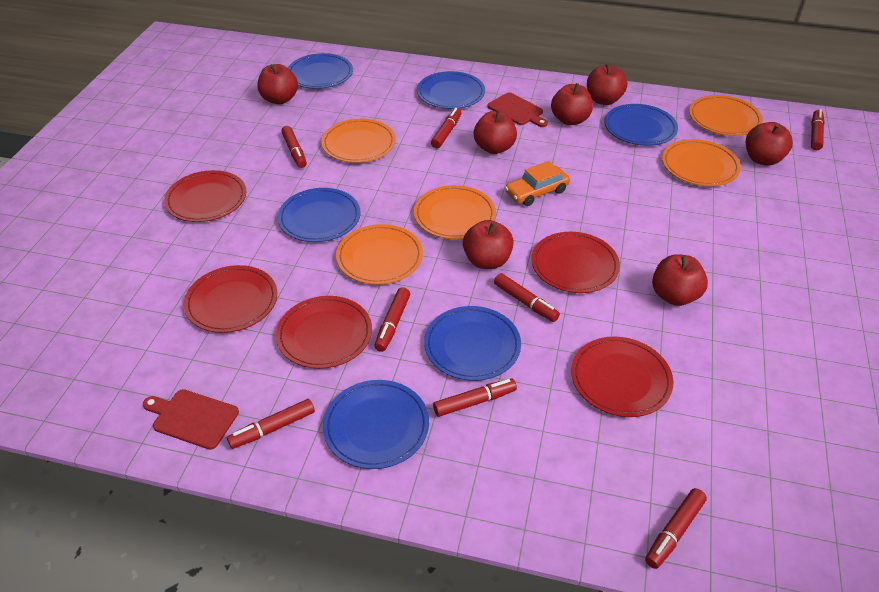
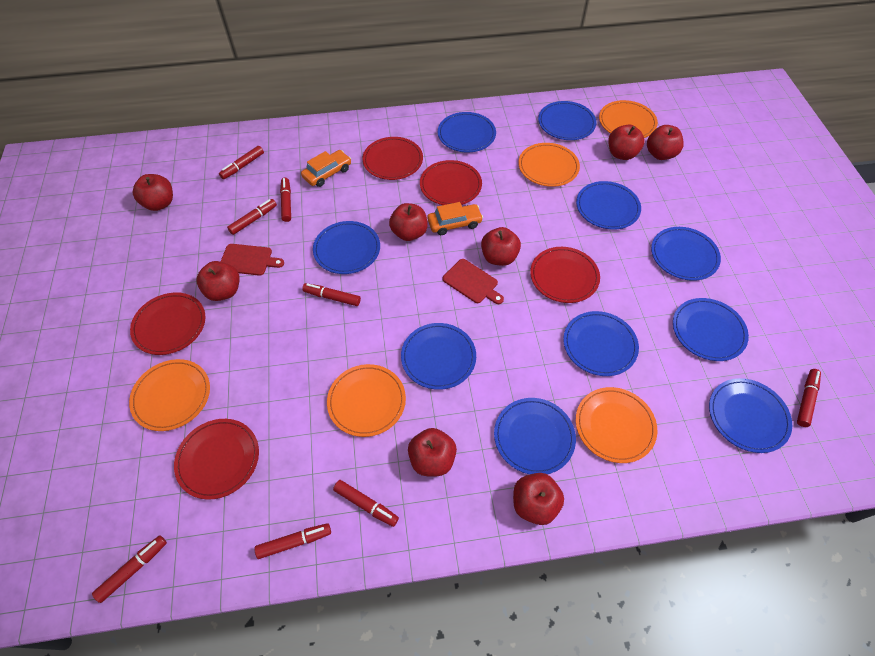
blue plate: 6 -> 10
orange car: 1 -> 2
red apple: 7 -> 8

